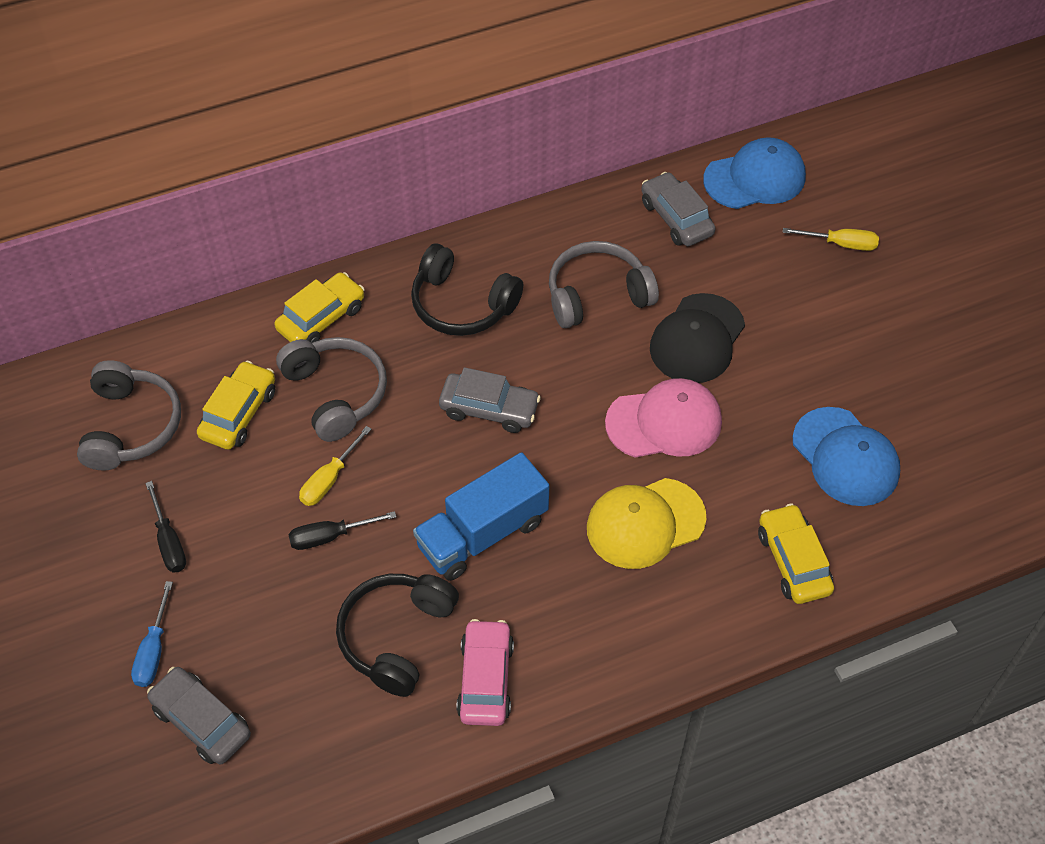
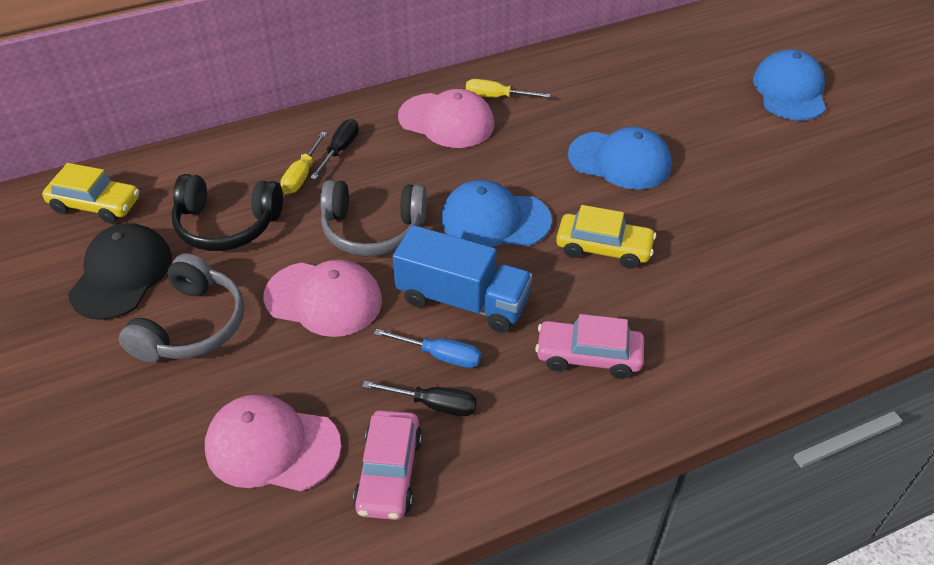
black headphones: 2 -> 1
blue cap: 2 -> 3
grey car: 3 -> 0
grey headphones: 3 -> 2
pink cap: 1 -> 3
pink car: 1 -> 2
yellow cap: 1 -> 0
yellow car: 3 -> 2

